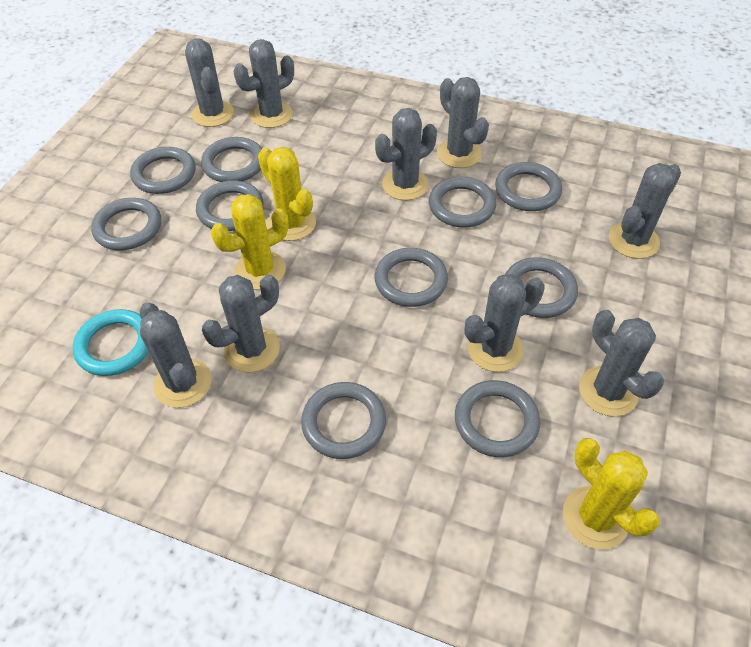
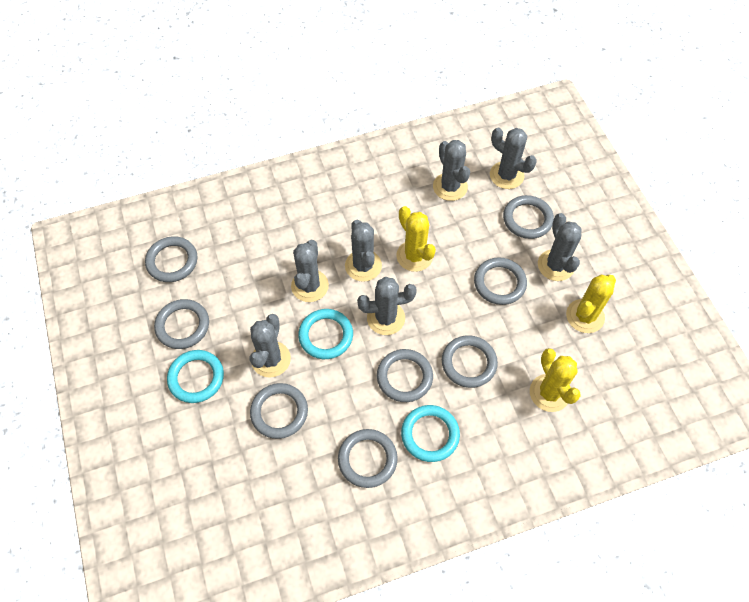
grey cactus: 9 -> 7
grey ring: 10 -> 8
turquoise ring: 1 -> 3

